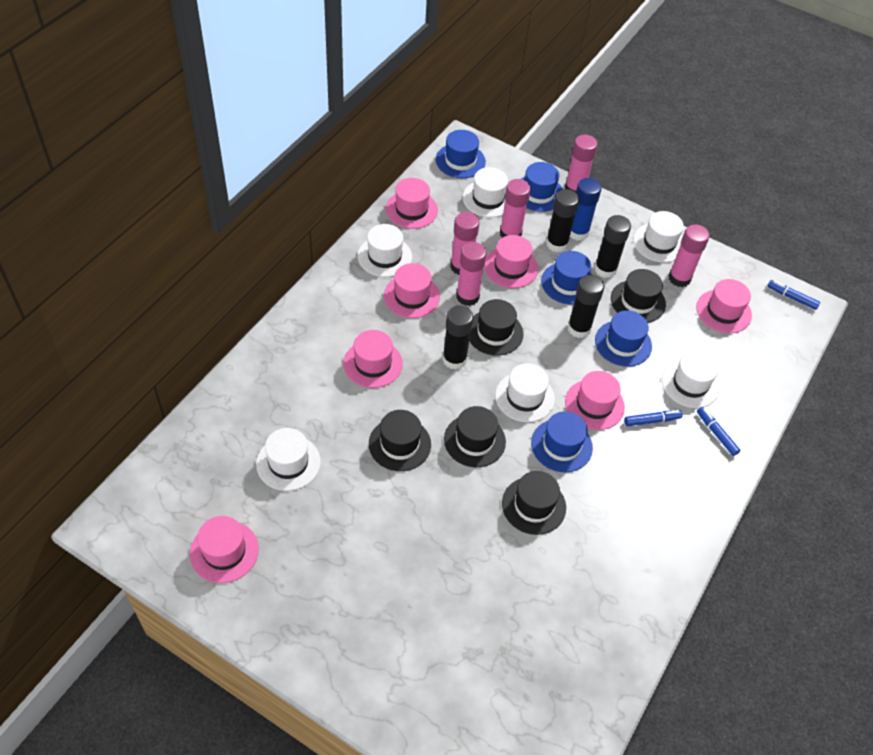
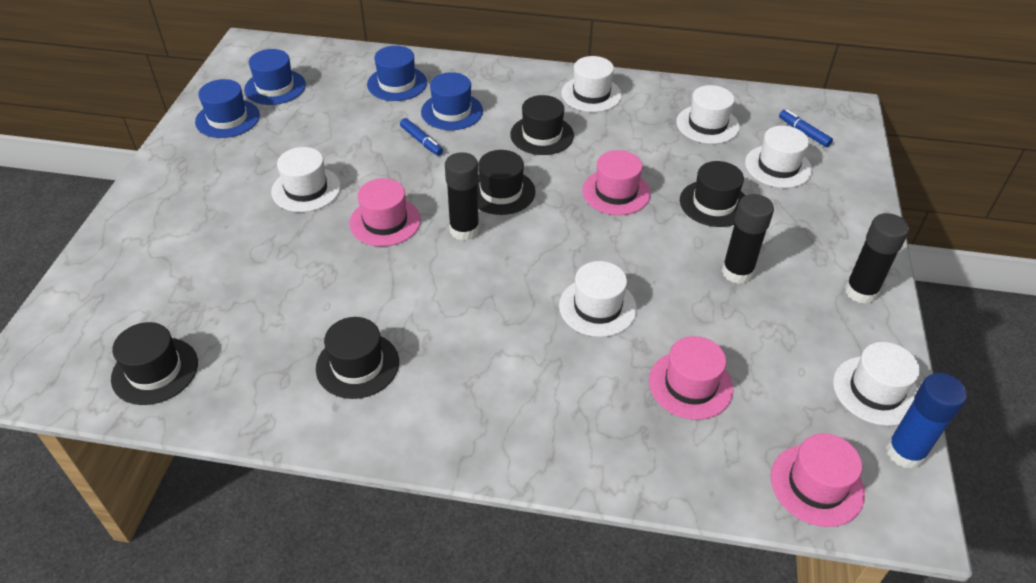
black glue stick: 4 -> 3
blue hat: 5 -> 4
blue marker: 3 -> 2
pink glue stick: 5 -> 0
pink hat: 7 -> 4

